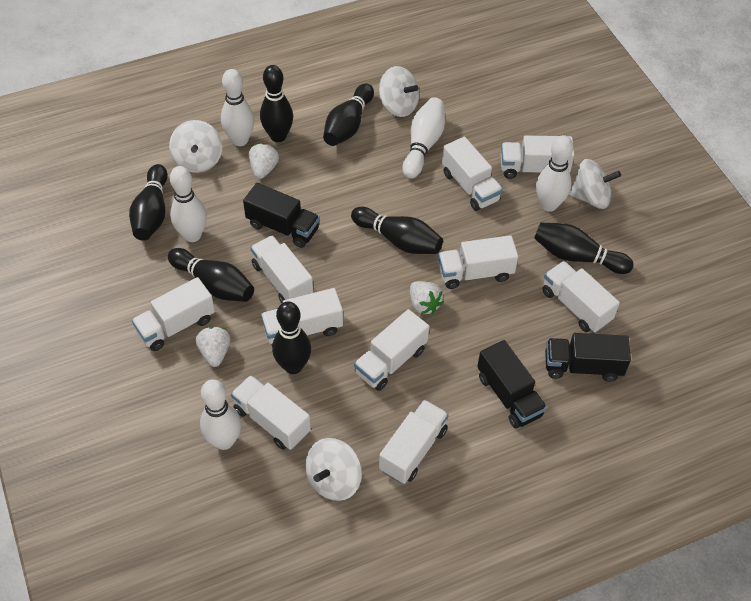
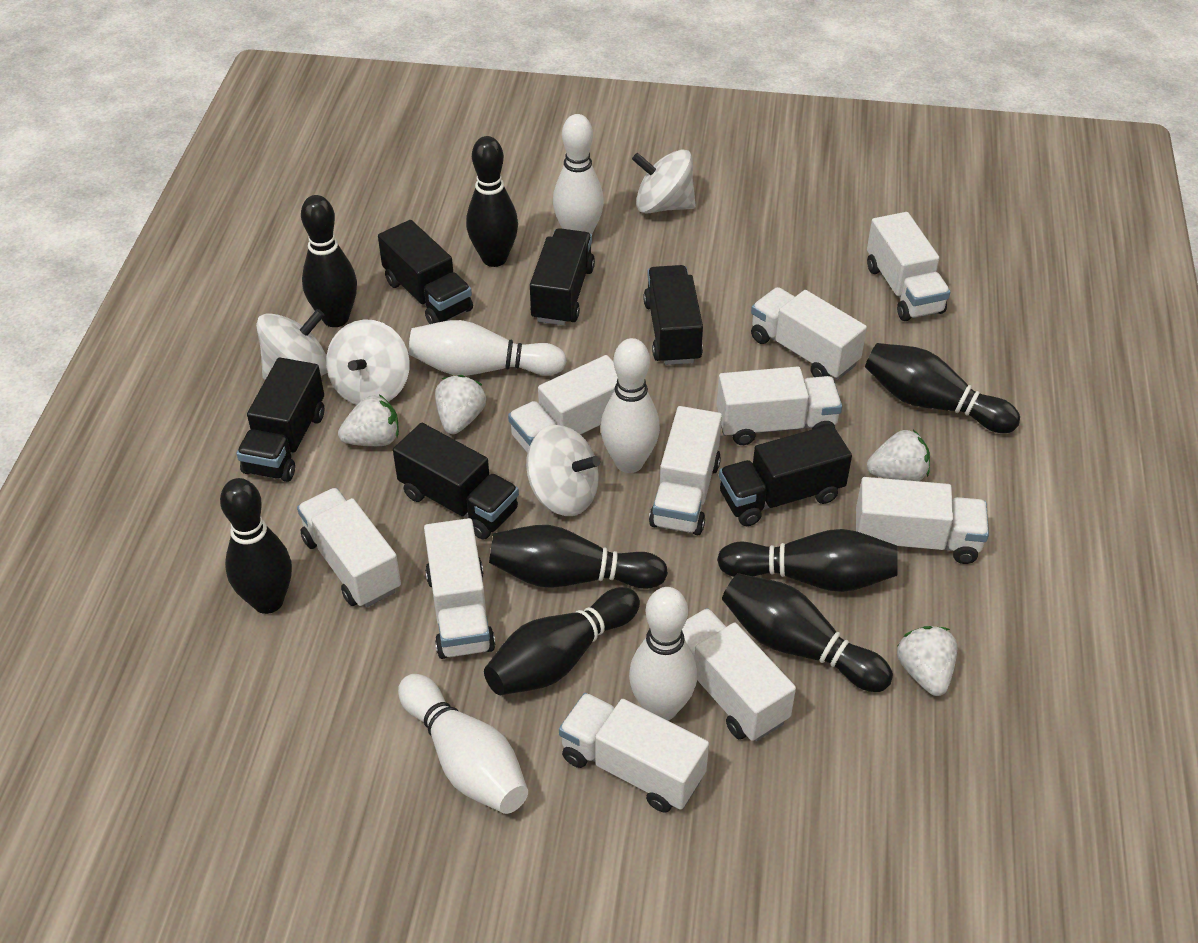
black bowling pin: 7 -> 8
black truck: 3 -> 6
white strawberry: 3 -> 4

